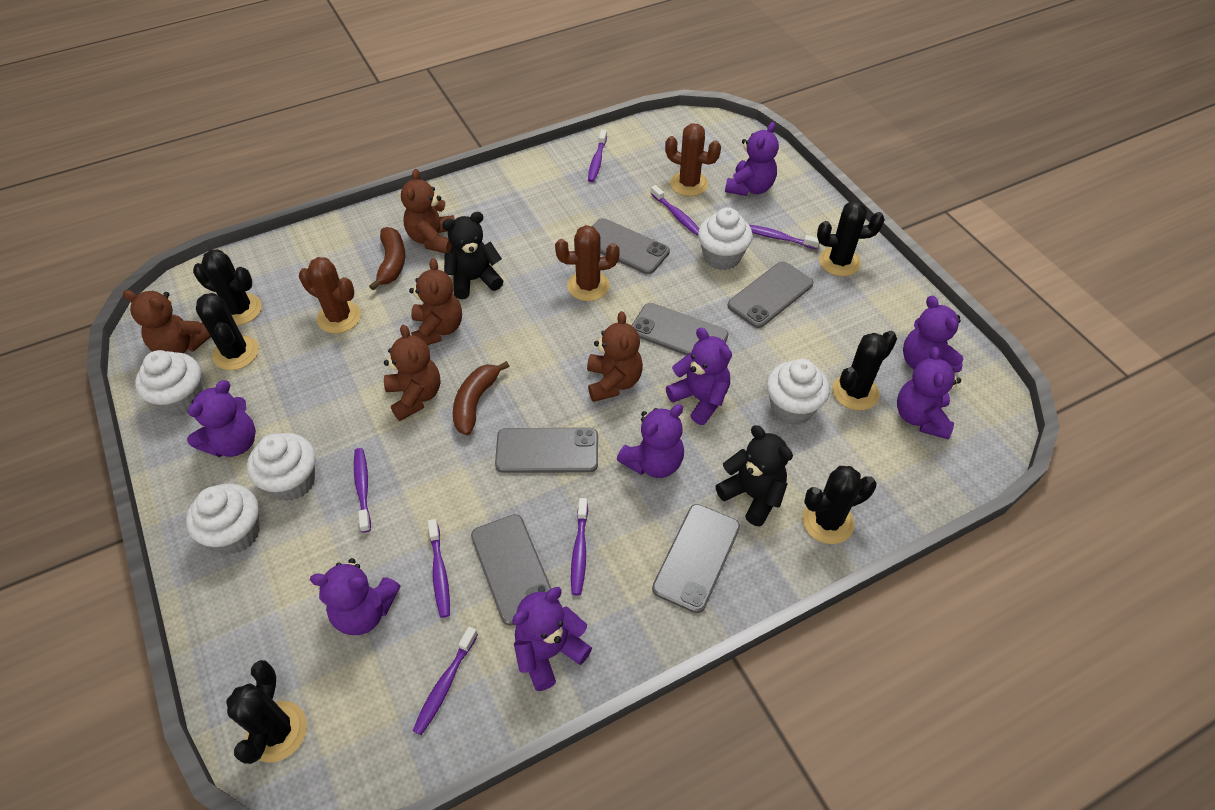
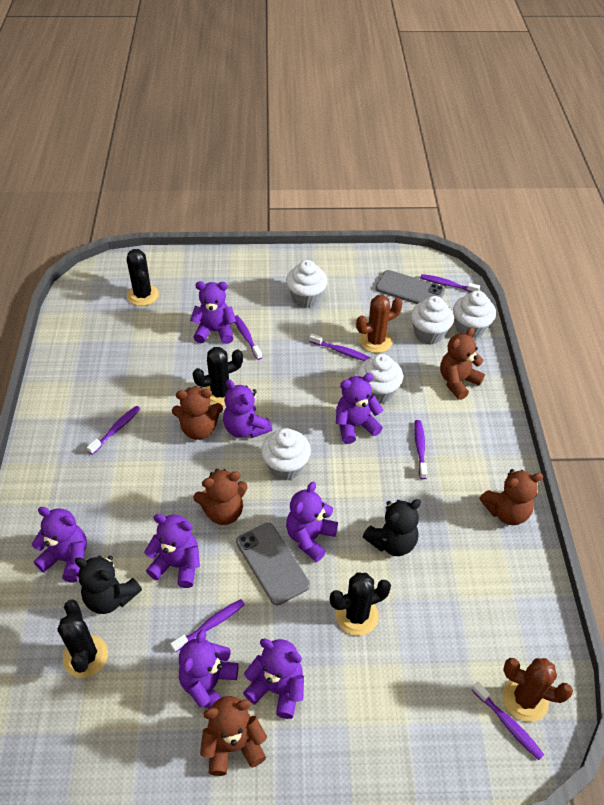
black cactus: 6 -> 4
brown banana: 2 -> 0
brown cactus: 3 -> 2
grey phone: 6 -> 2

